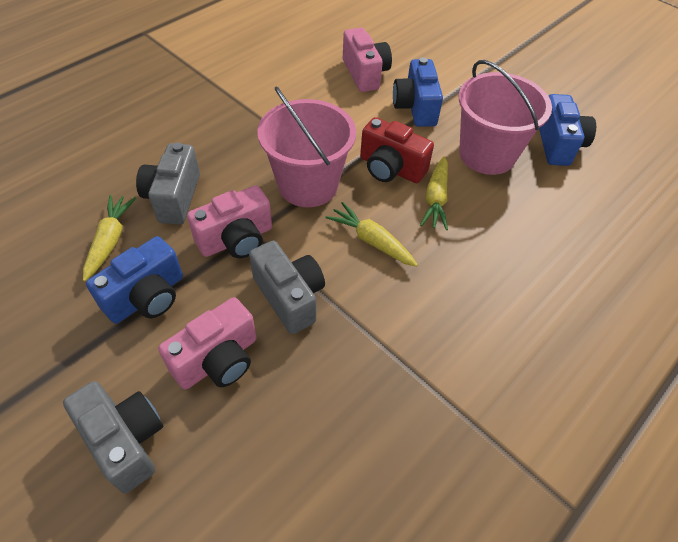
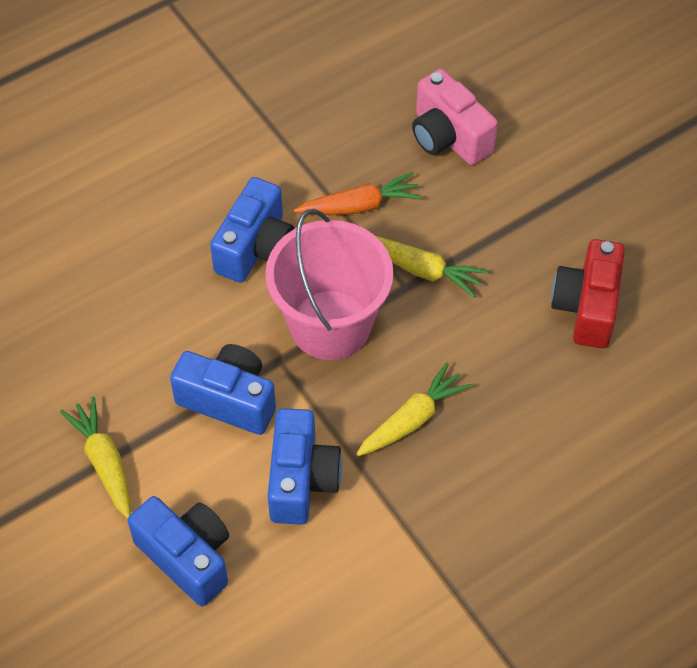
blue camera: 3 -> 4
grey camera: 3 -> 0
orange carrot: 0 -> 1
pink bucket: 2 -> 1
pink camera: 3 -> 1

